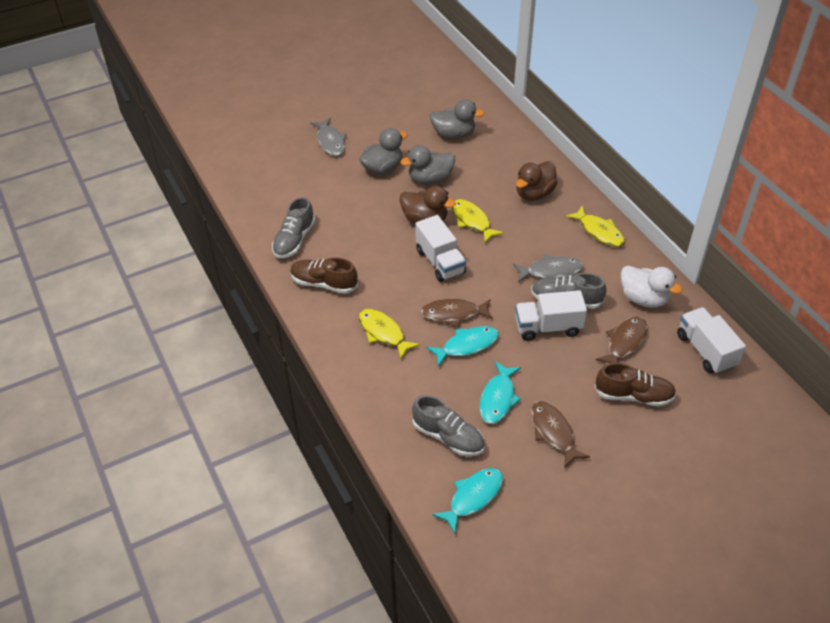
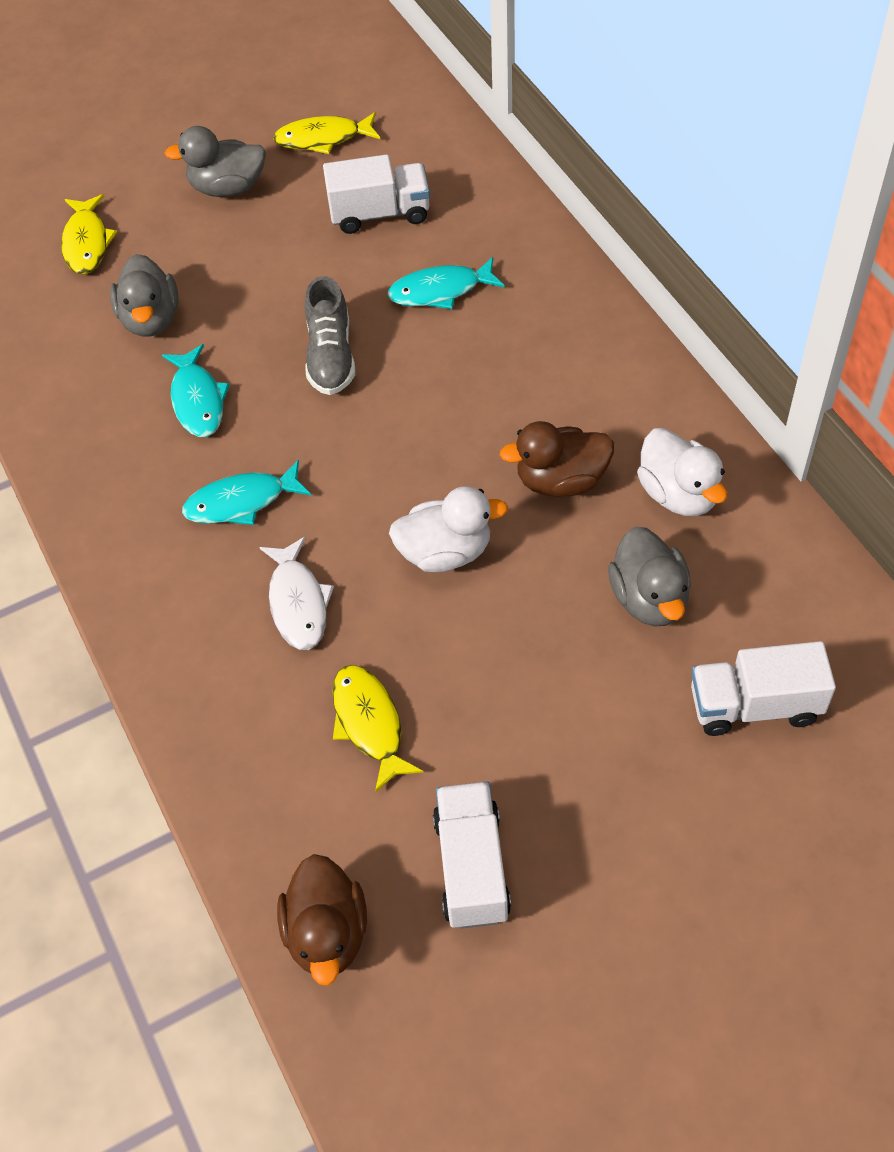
brown fish: 3 -> 0
brown shoe: 2 -> 0
grey fish: 2 -> 0
grey shoe: 3 -> 1
white duck: 1 -> 2
white fish: 0 -> 1

